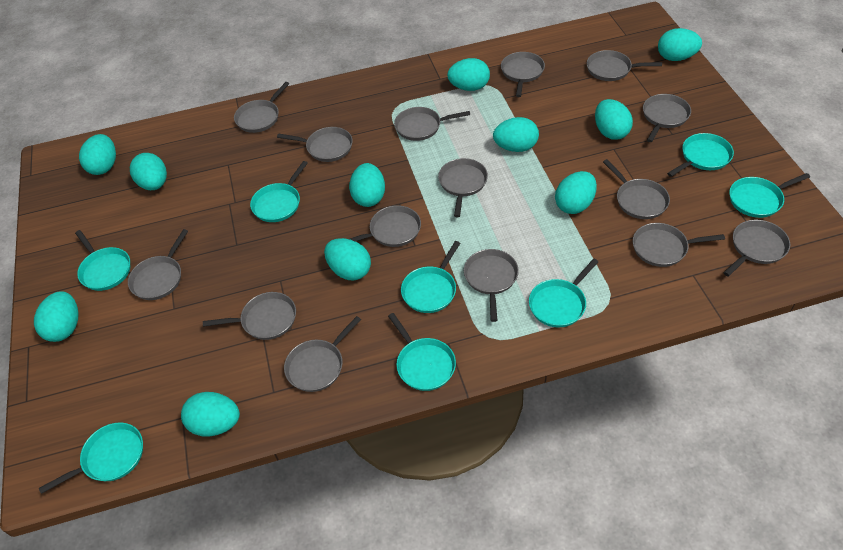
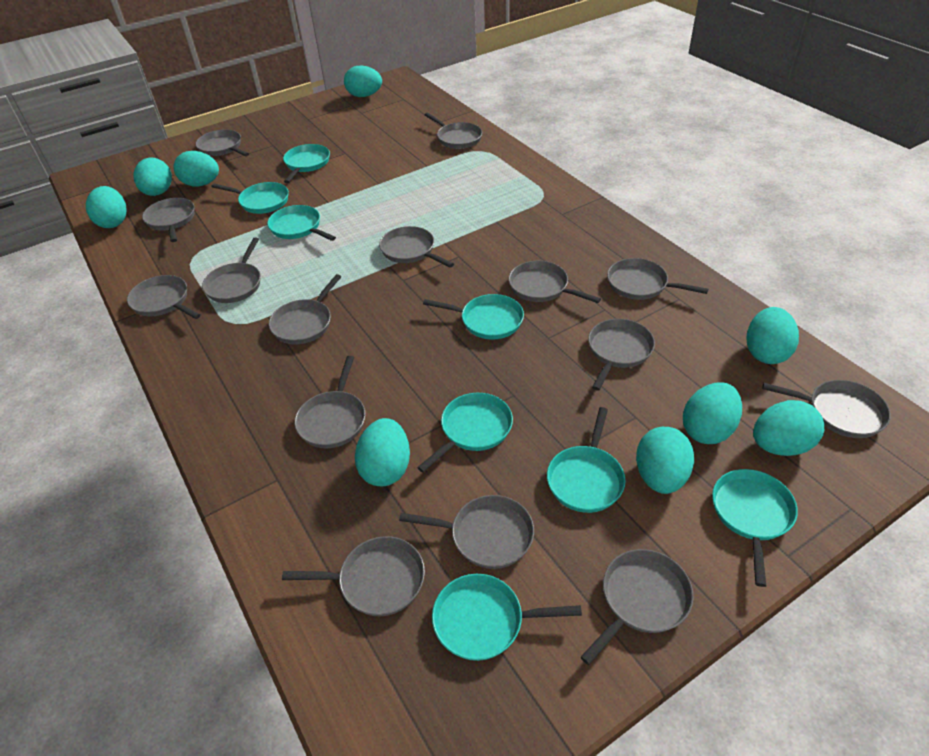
turquoise egg: 11 -> 9

